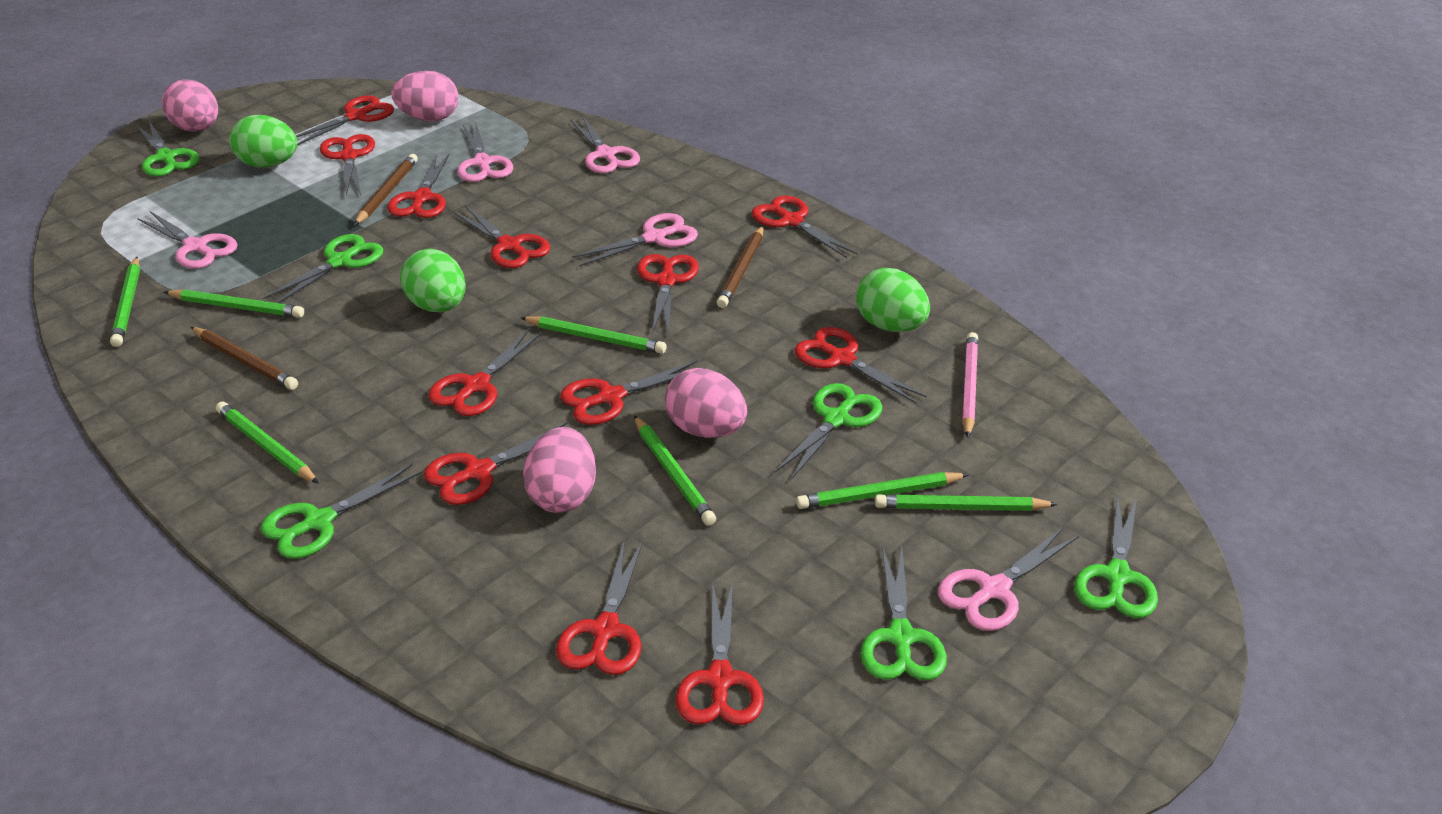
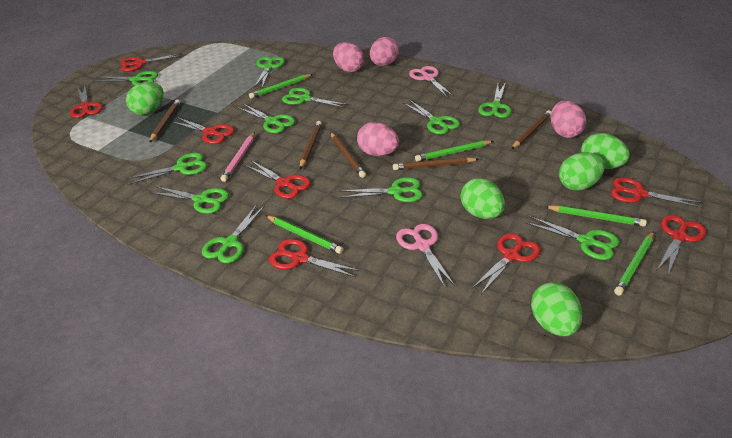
brown pencil: 3 -> 5
green egg: 3 -> 5
green pencil: 7 -> 5
green scissors: 6 -> 11
pink scissors: 5 -> 2
red scissors: 12 -> 8

